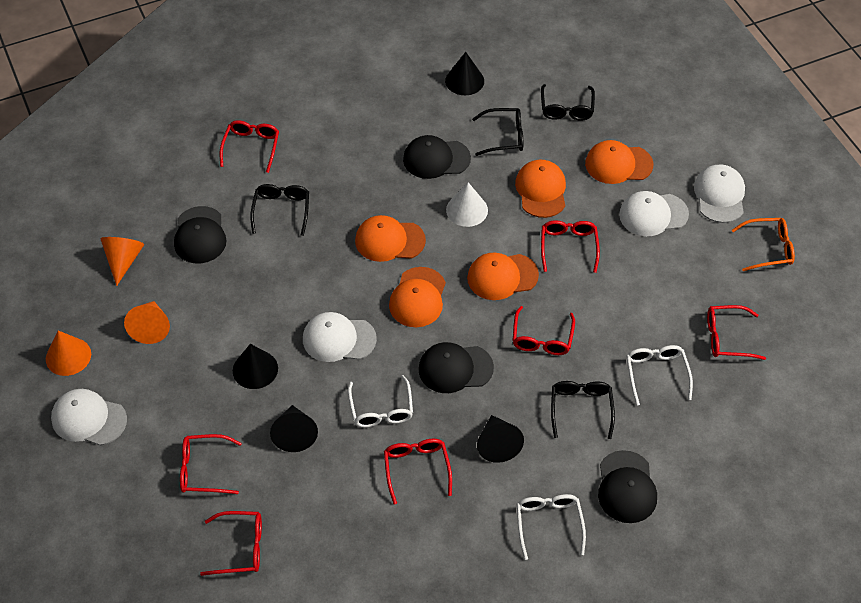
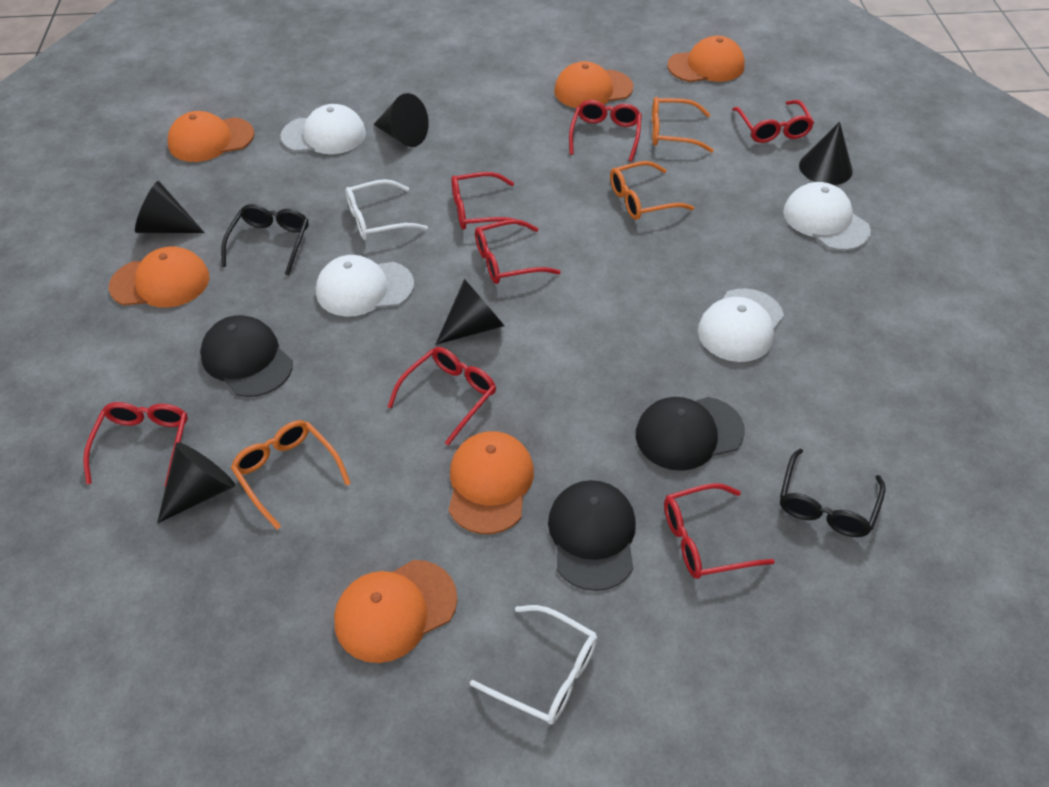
black cap: 4 -> 3
black cone: 4 -> 5
black glasses: 4 -> 2
orange cap: 5 -> 6
orange cone: 3 -> 0
orange glasses: 1 -> 3
white cone: 1 -> 0
white glasses: 3 -> 2

